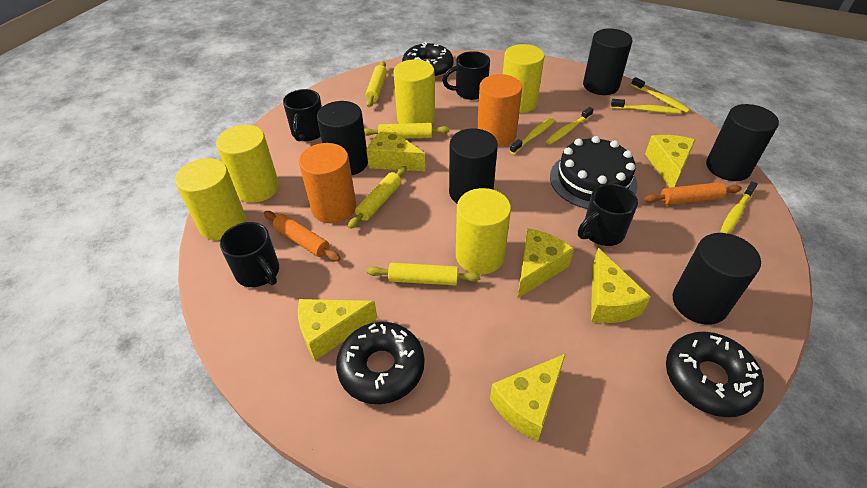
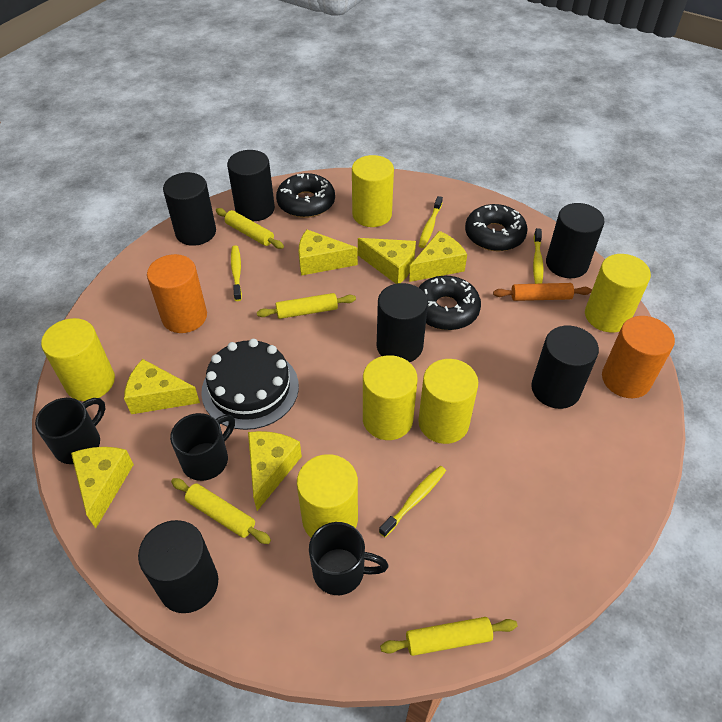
black cylinder: 5 -> 6
black mug: 4 -> 3
orange rolling pin: 2 -> 1
yellow cylinder: 5 -> 6
yellow toothbrush: 5 -> 4

